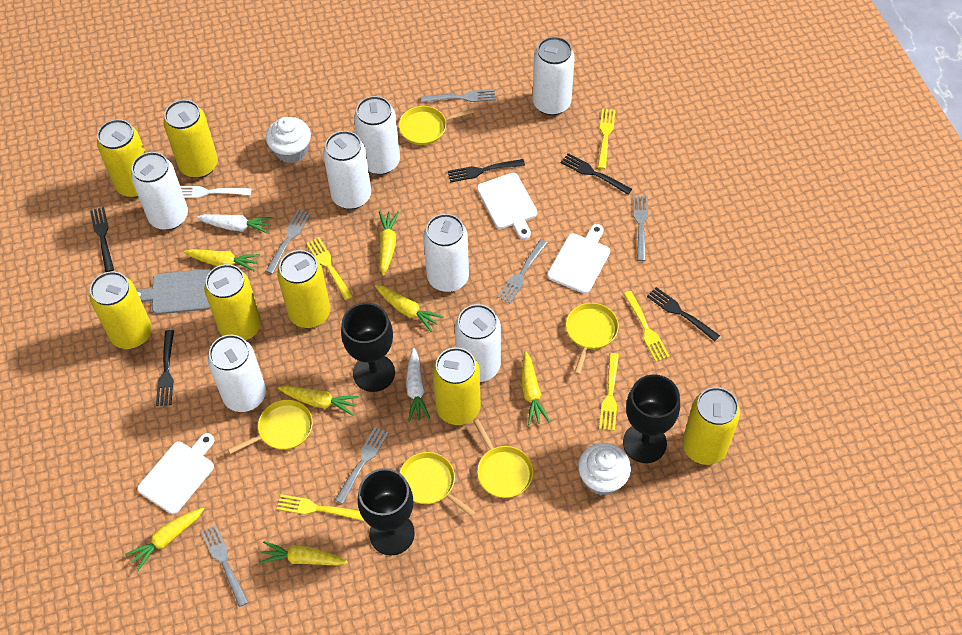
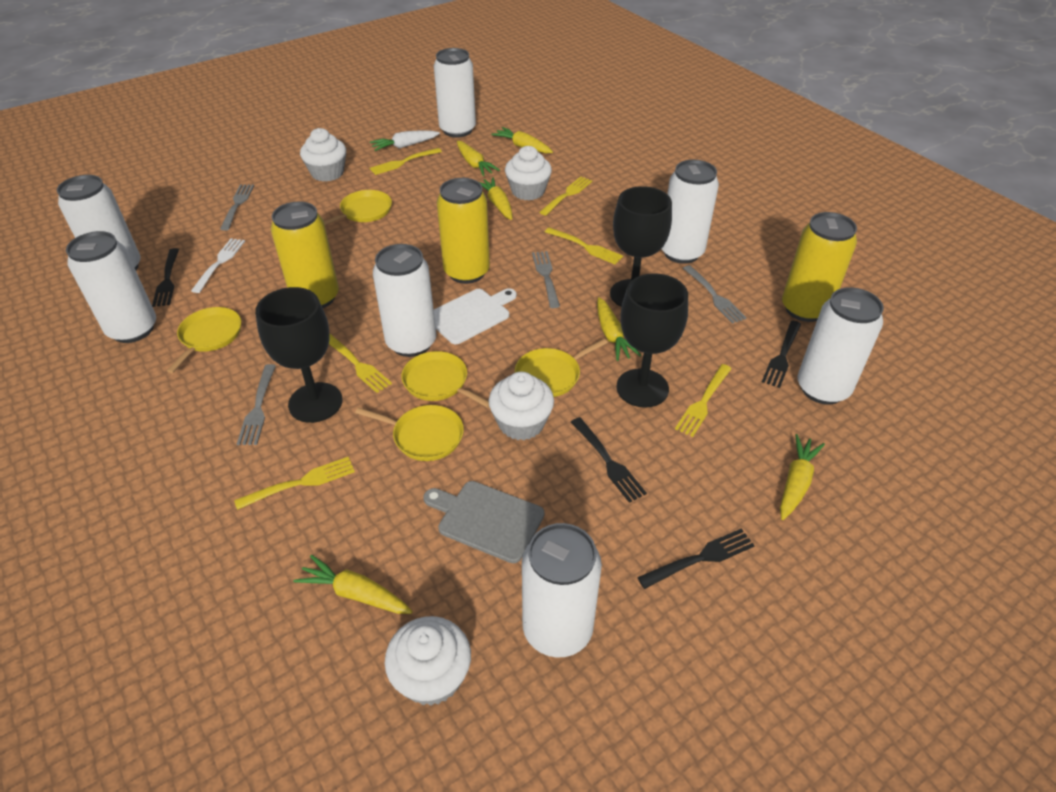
black fork: 5 -> 4
grey fork: 6 -> 4
white carrot: 2 -> 1
white cupcake: 2 -> 4
white cutting board: 3 -> 1
yellow can: 7 -> 3
yellow carrot: 7 -> 6
yellow fork: 5 -> 6

